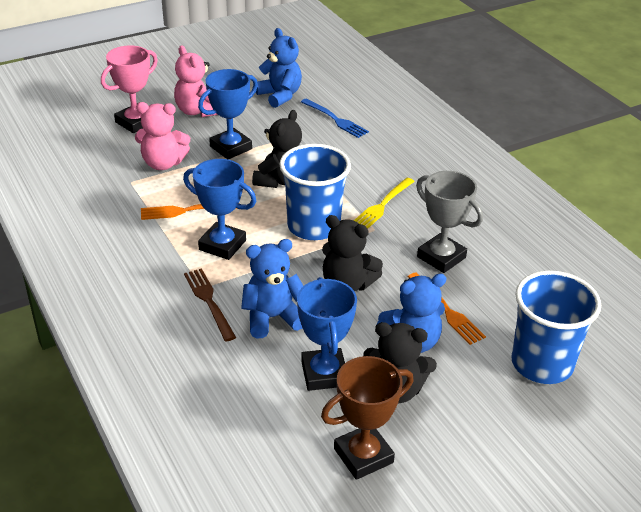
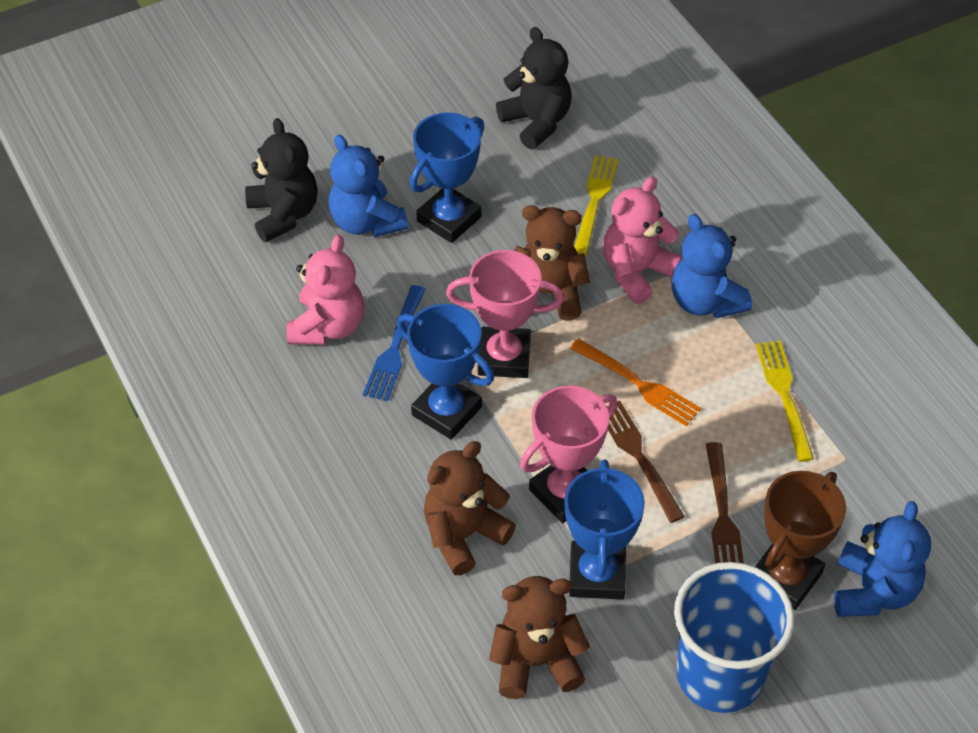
black teddy bear: 3 -> 2
blue cup: 2 -> 1
brown fork: 1 -> 2
brown teddy bear: 0 -> 3
grey trophy: 1 -> 0
orange fork: 2 -> 1
pink trophy: 1 -> 2
yellow fork: 1 -> 2

